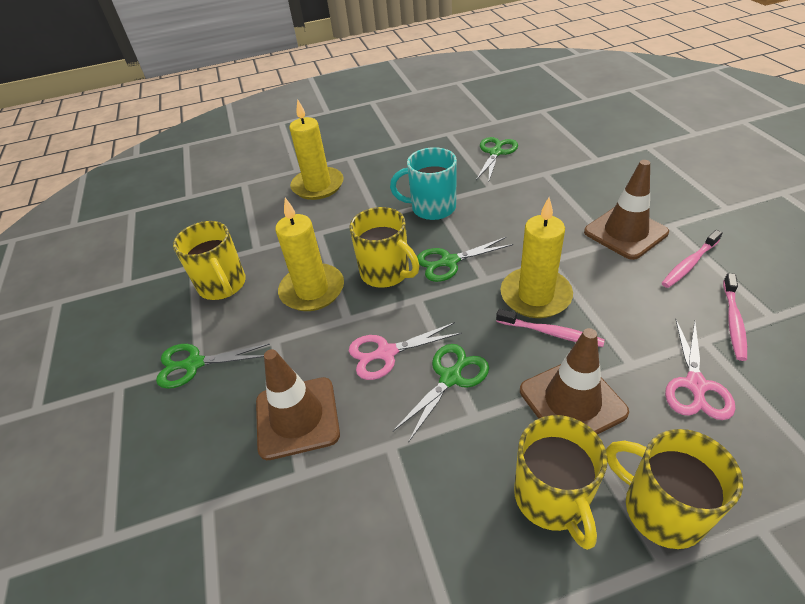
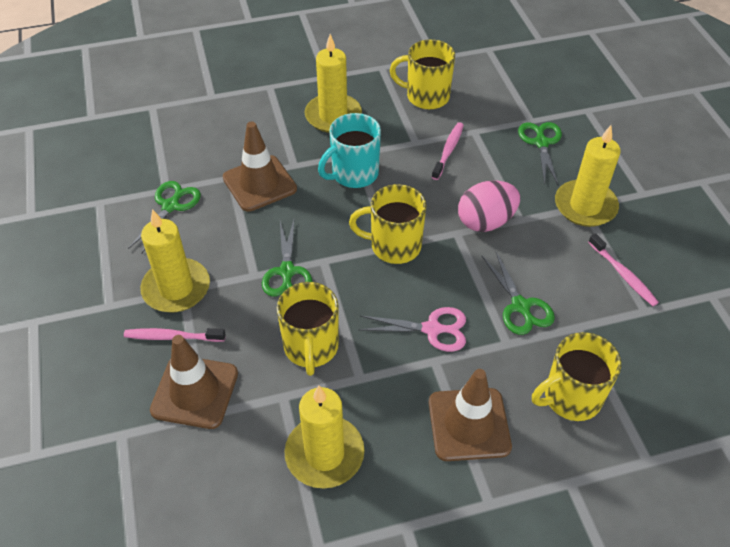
pink egg: 0 -> 1
pink scissors: 2 -> 1
yellow candle: 3 -> 4

